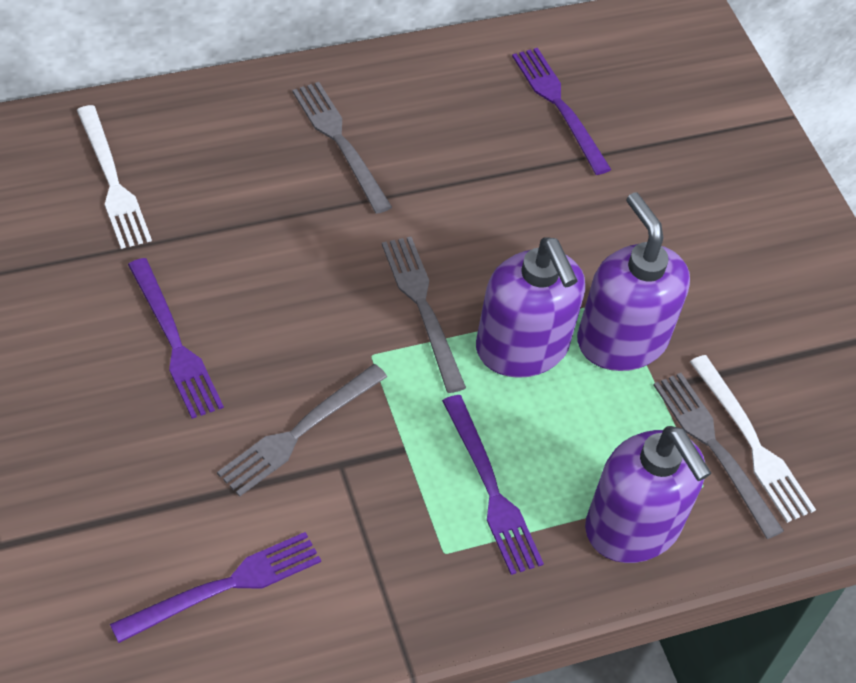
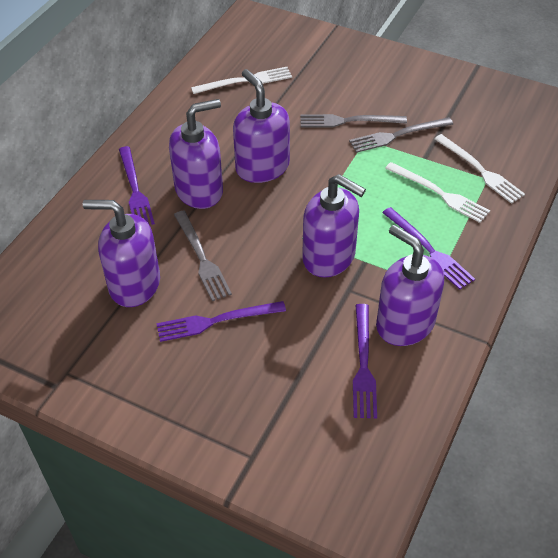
grey fork: 4 -> 3
purple soap dispenser: 3 -> 5
white fork: 2 -> 3

